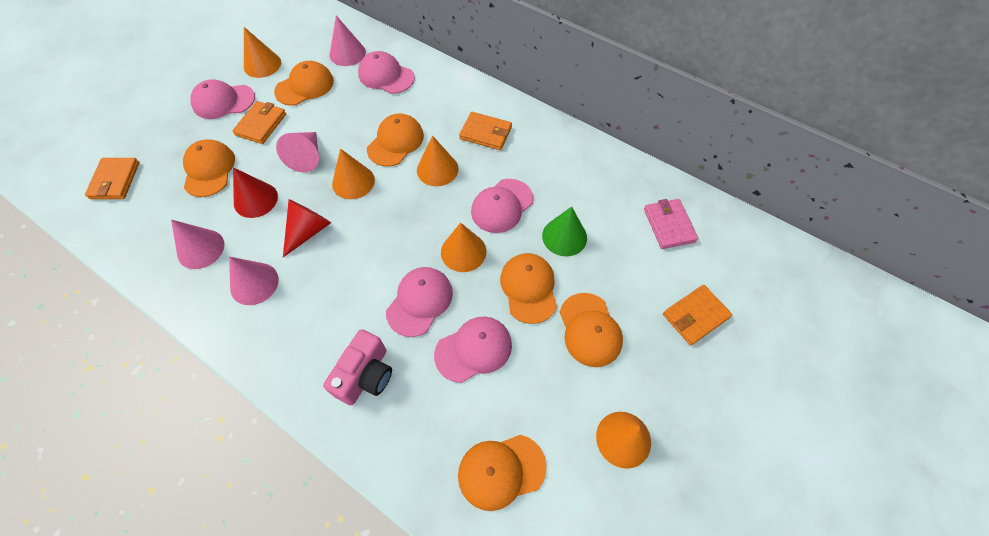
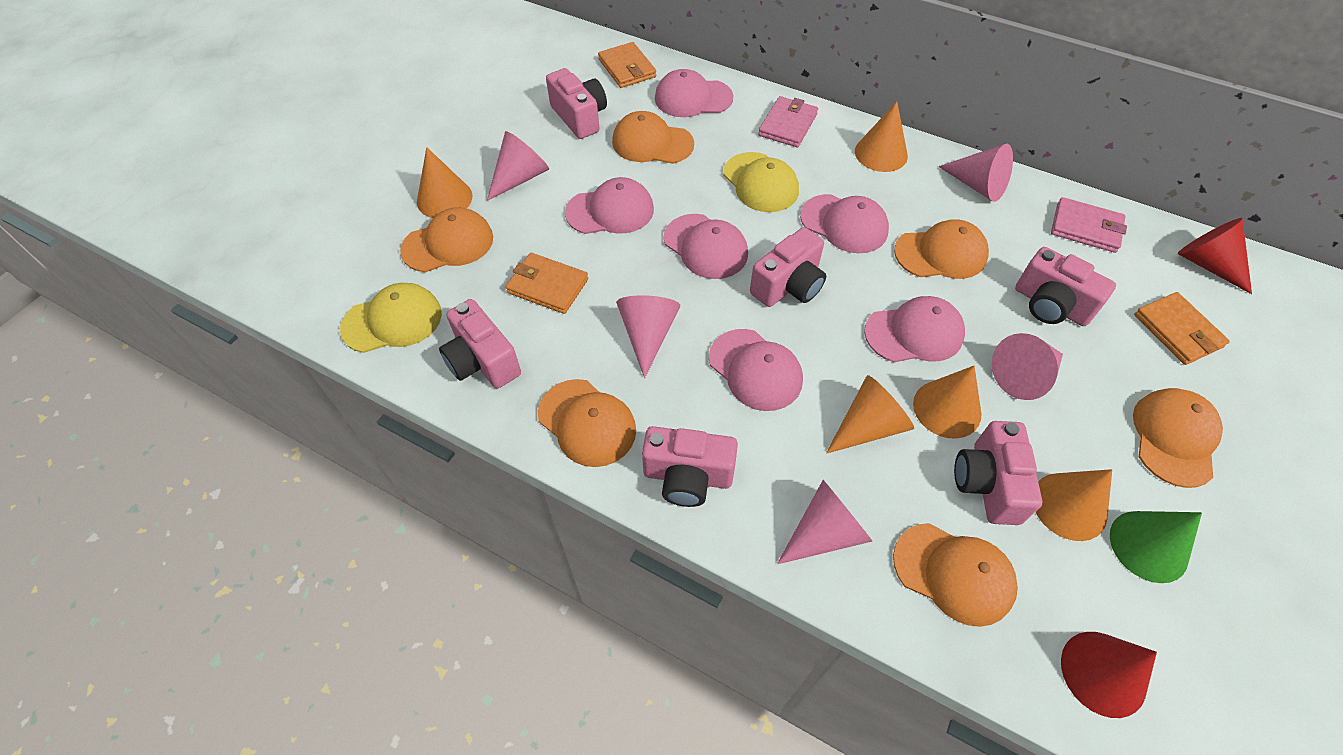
orange wallet: 4 -> 3
pink camera: 1 -> 6
pink cap: 5 -> 6
pink cone: 4 -> 5
pink wallet: 1 -> 2
yellow cap: 0 -> 2

